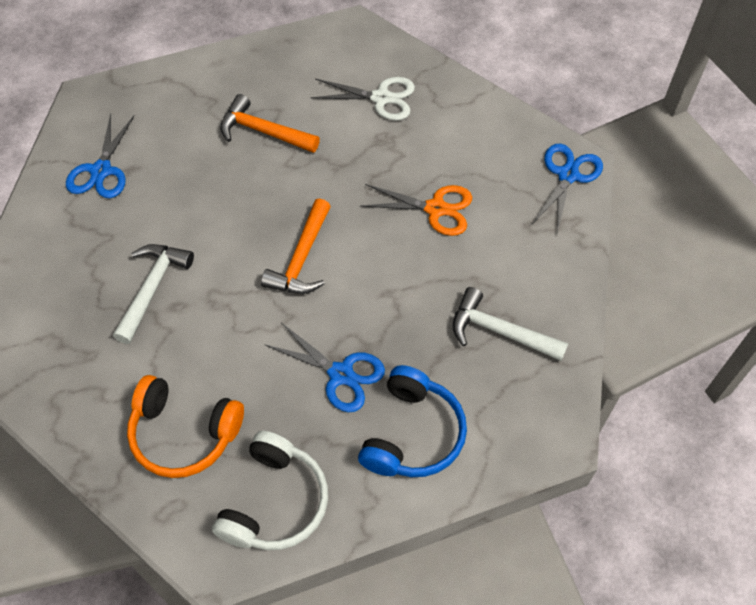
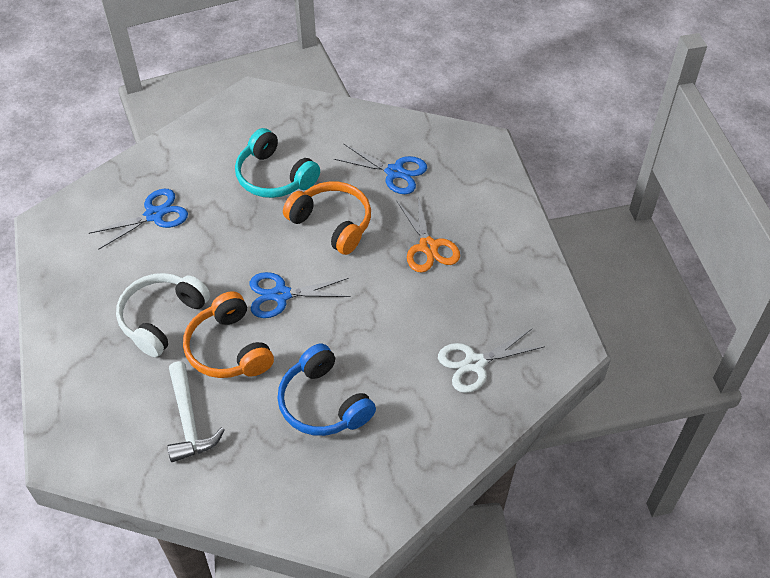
orange hammer: 2 -> 0
orange headphones: 1 -> 2
turquoise headphones: 0 -> 1
white hammer: 2 -> 1

